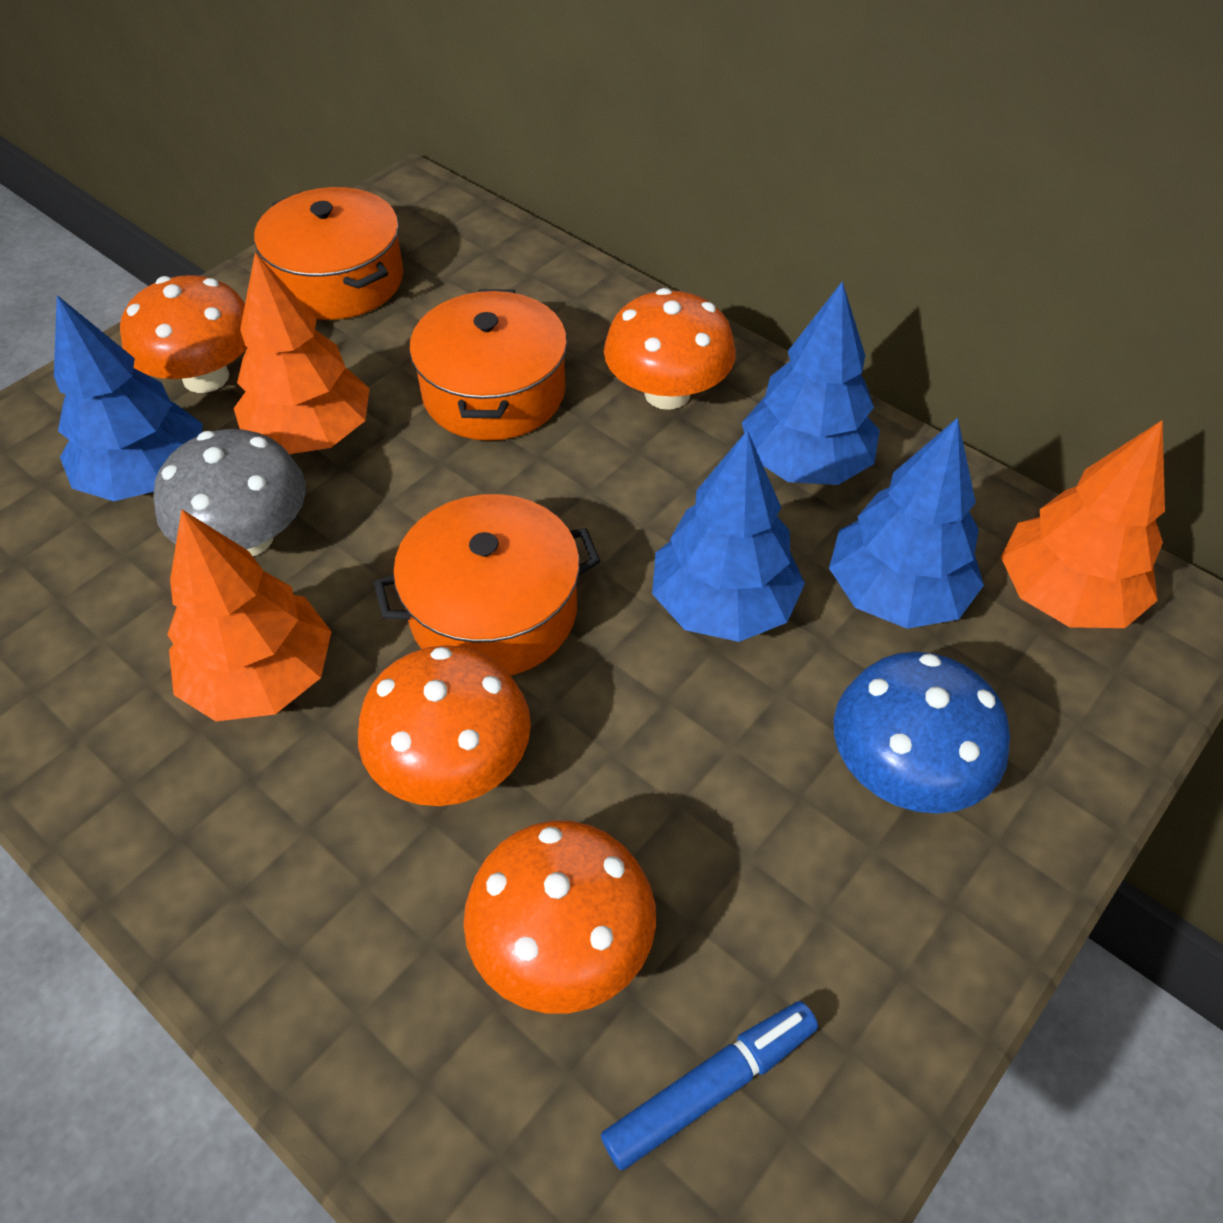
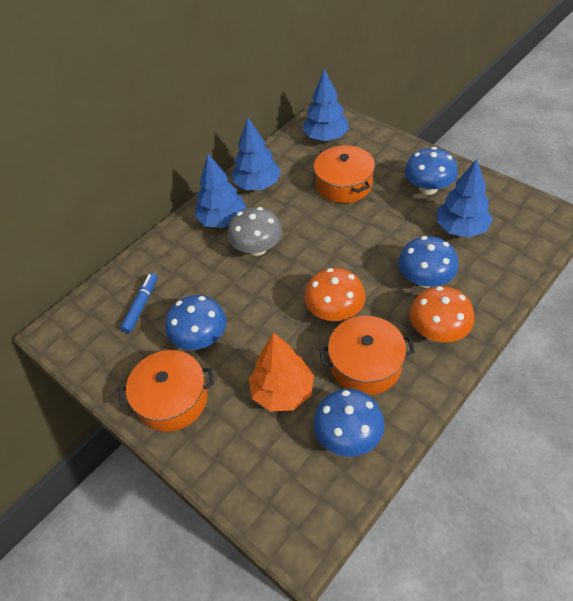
blue mushroom: 1 -> 4
orange mushroom: 4 -> 2
orange tree: 3 -> 1

